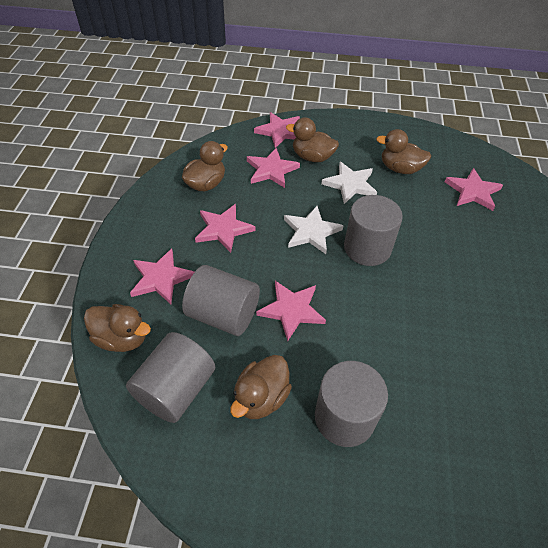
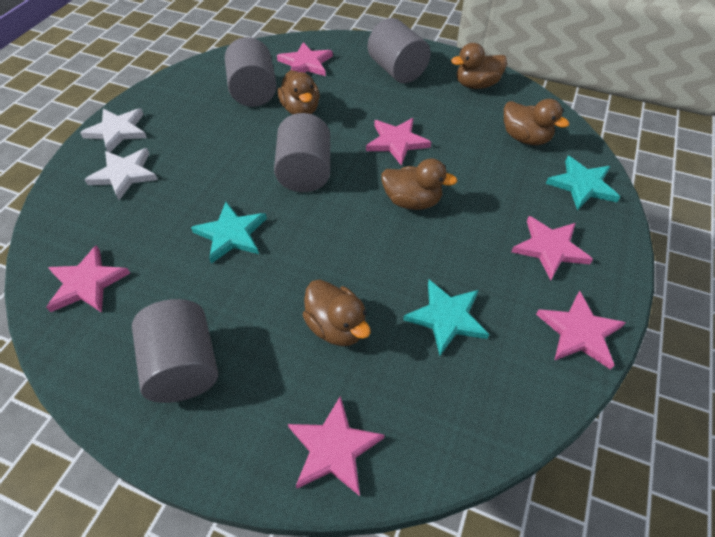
turquoise star: 0 -> 3

